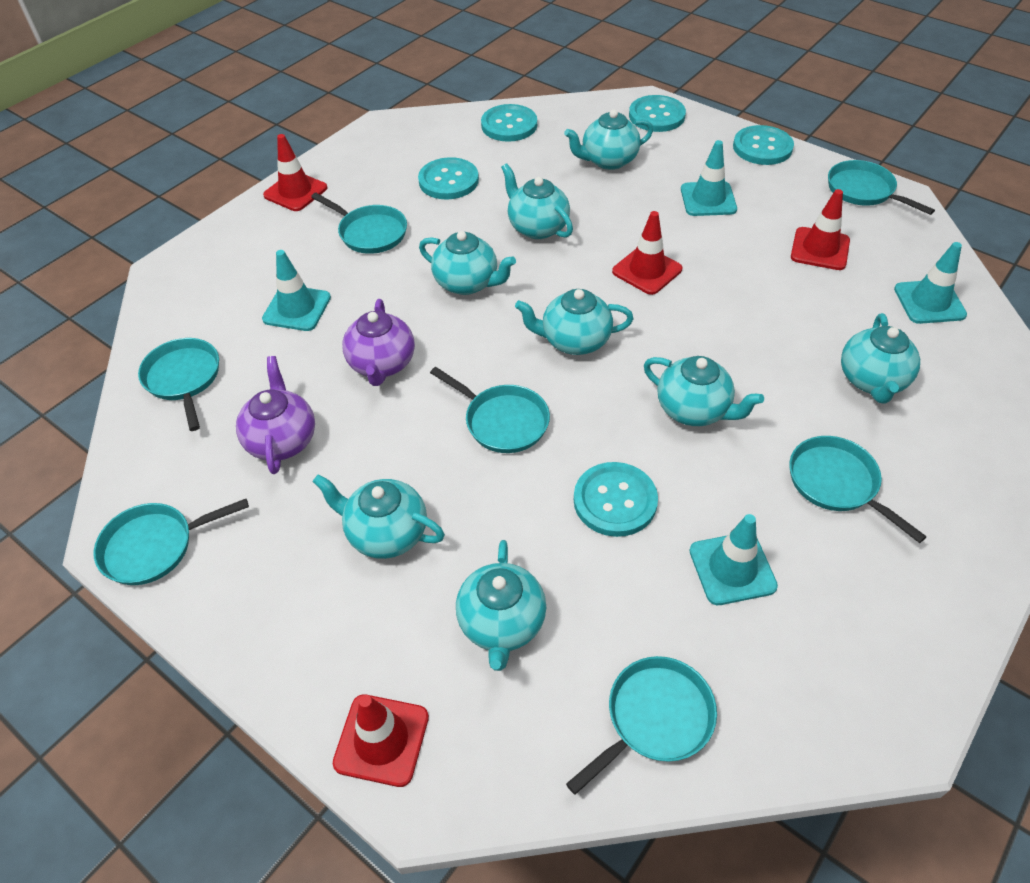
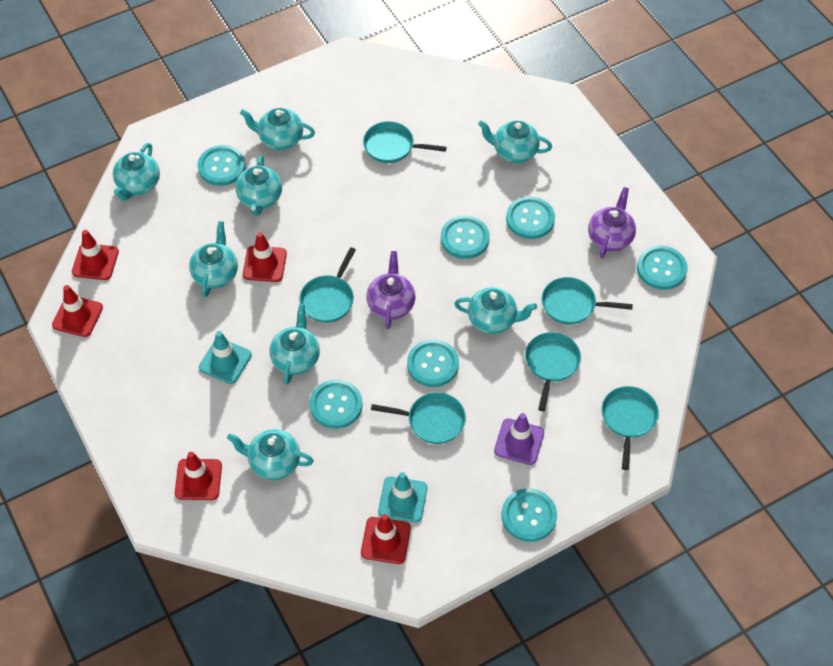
purple traffic cone: 0 -> 1
red traffic cone: 4 -> 5
turquoise button: 5 -> 7
turquoise pan: 7 -> 6
turquoise traffic cone: 4 -> 2

